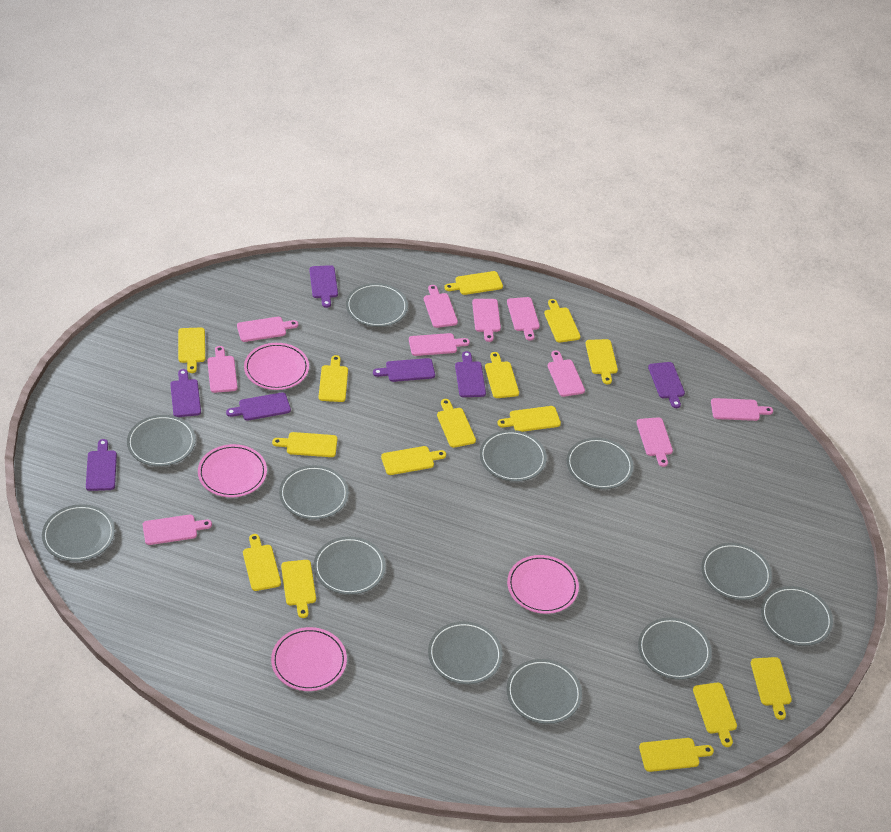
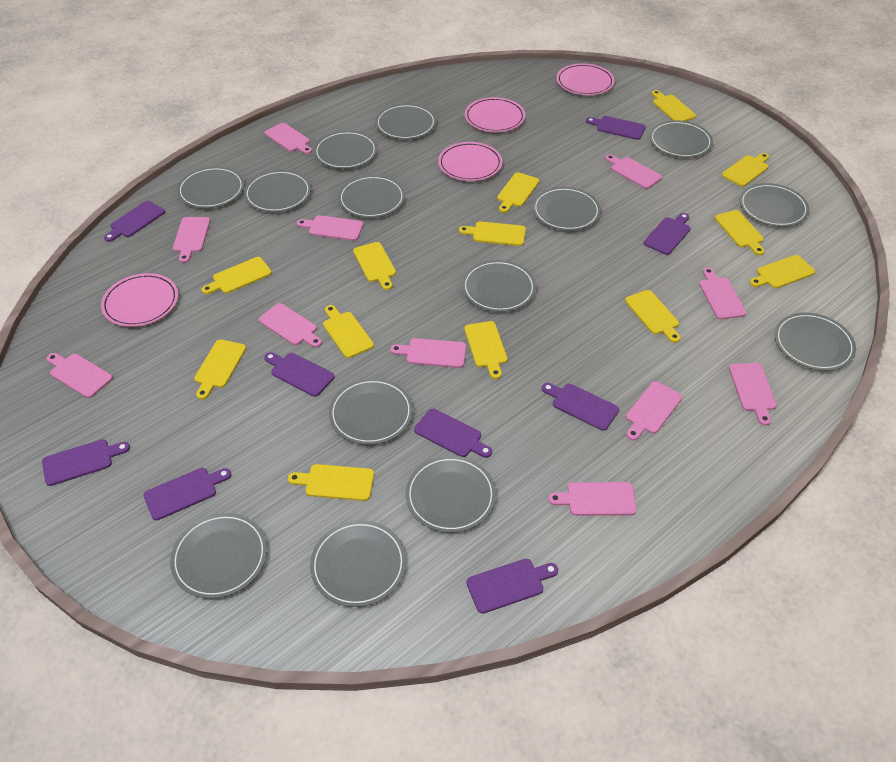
grey plate: 12 -> 14
pink cutting board: 10 -> 11
purple cutting board: 7 -> 9
yellow cutting board: 15 -> 13

